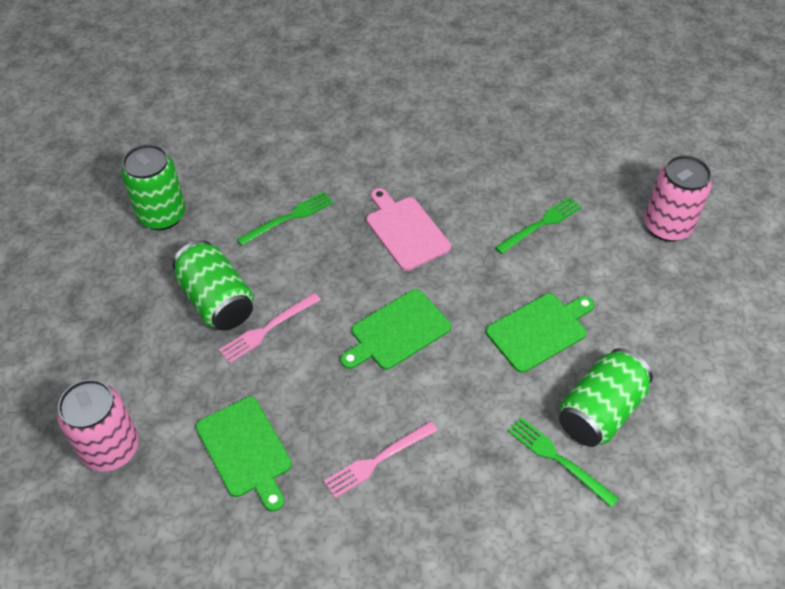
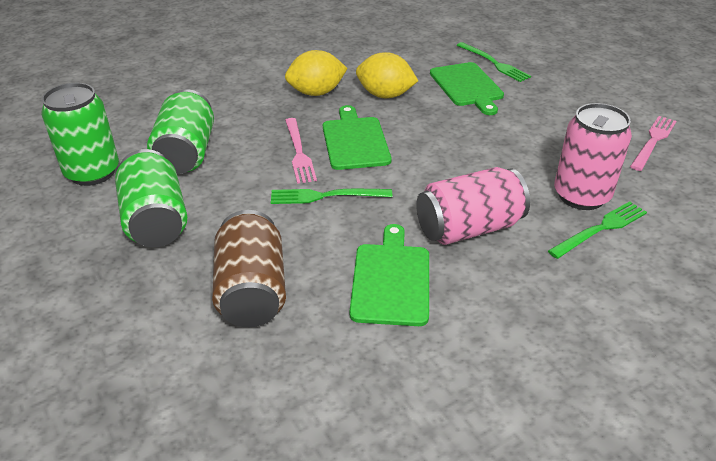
brown can: 0 -> 1
pink cutting board: 1 -> 0
yellow lemon: 0 -> 2

